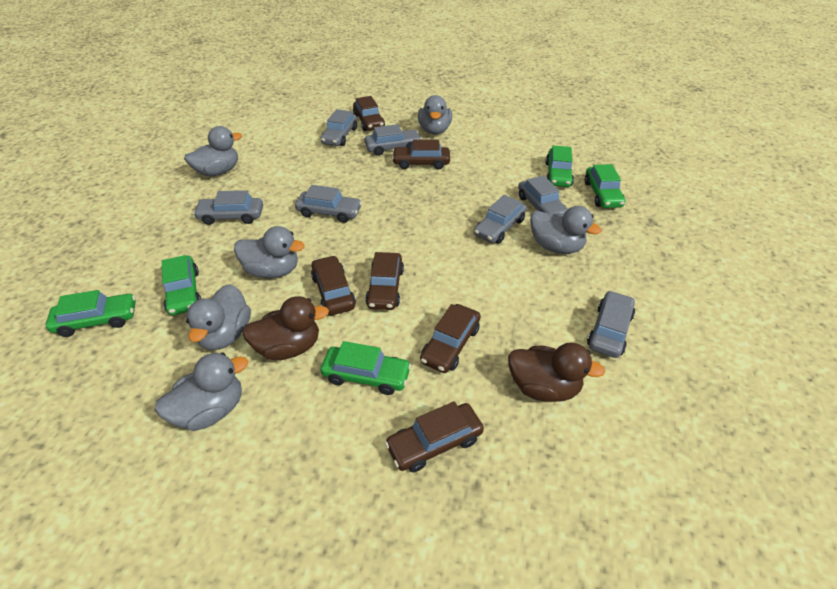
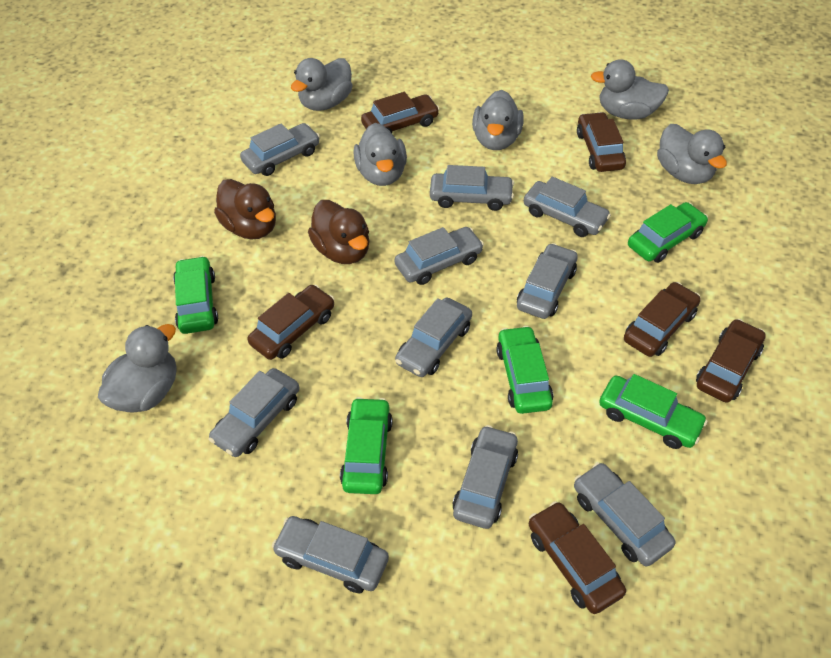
grey car: 7 -> 10

